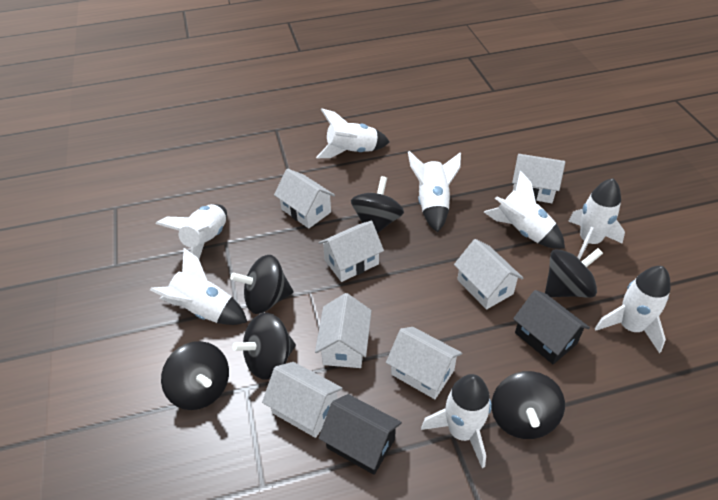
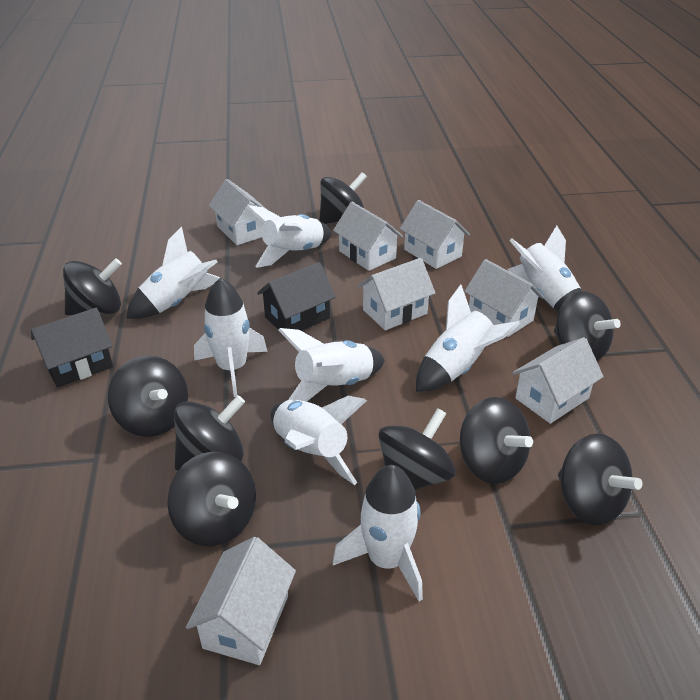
black spinning top: 6 -> 9

